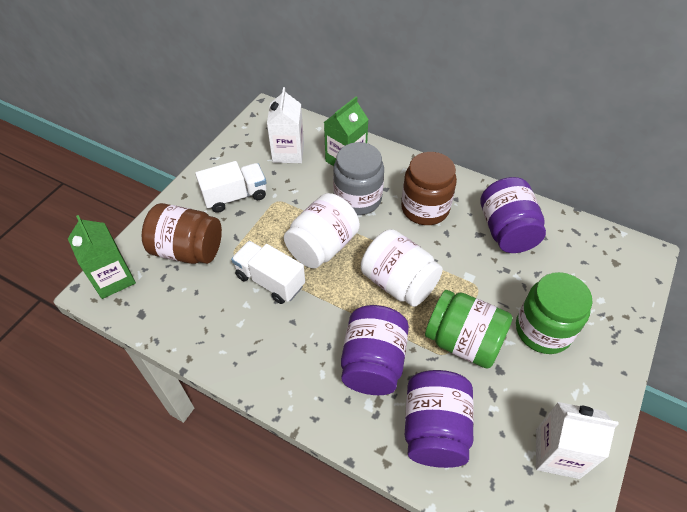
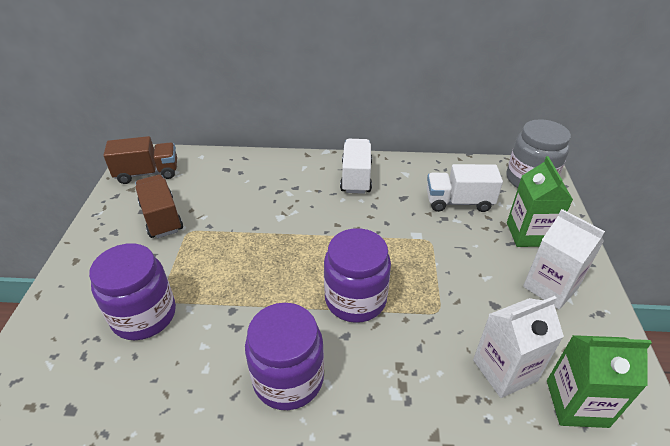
brown jar: 2 -> 0
brown truck: 0 -> 2
green jar: 2 -> 0
white jar: 2 -> 0

